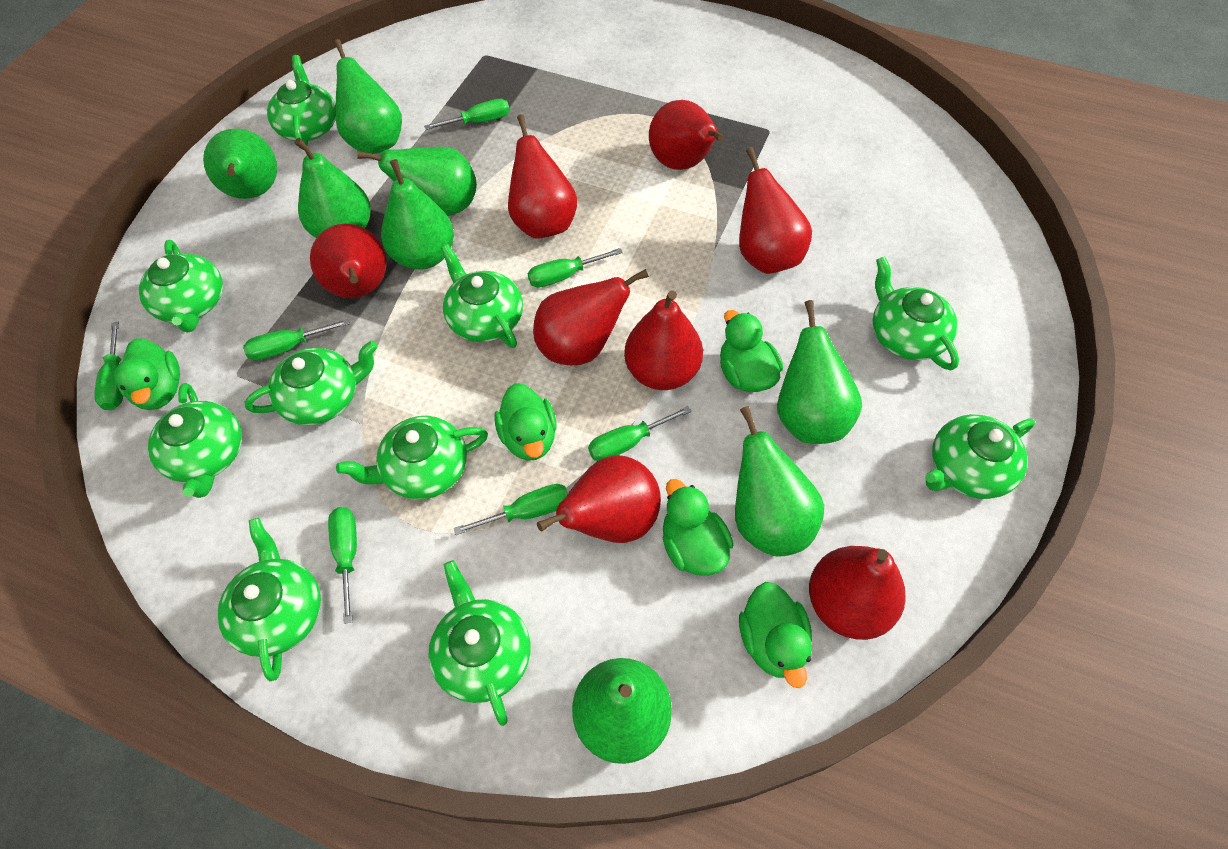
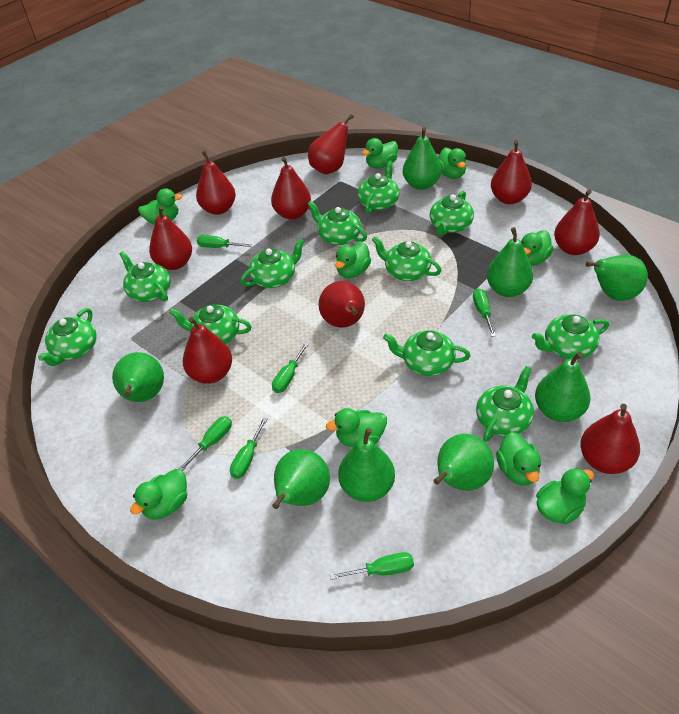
green duck: 5 -> 9
green screwdriver: 7 -> 6
green teapot: 10 -> 11
red pear: 8 -> 9

